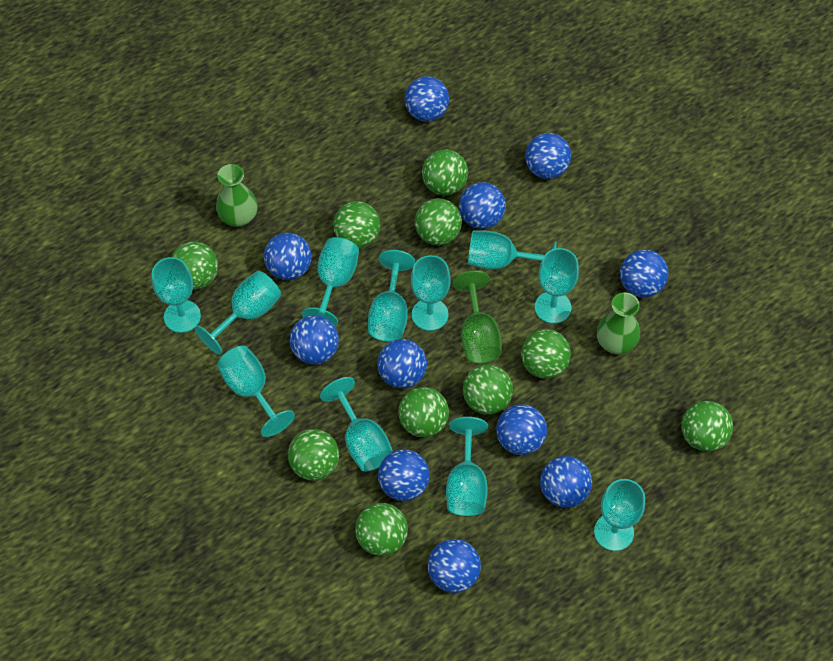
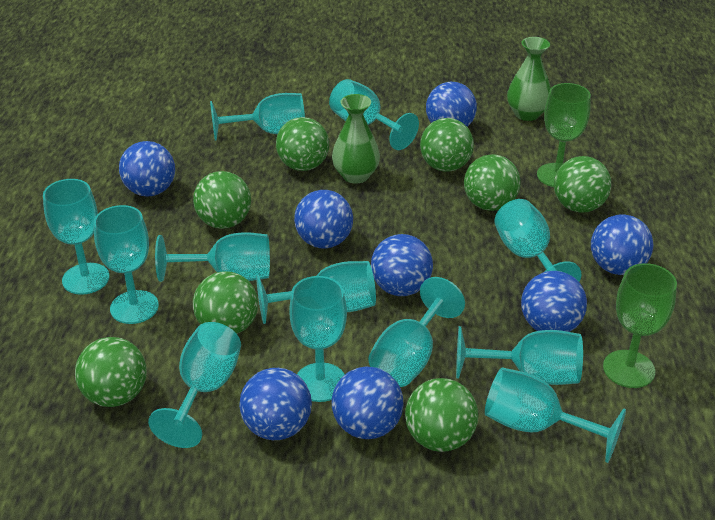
blue ball: 11 -> 8
green ball: 10 -> 8
green goblet: 1 -> 2
turquoise goblet: 11 -> 12

